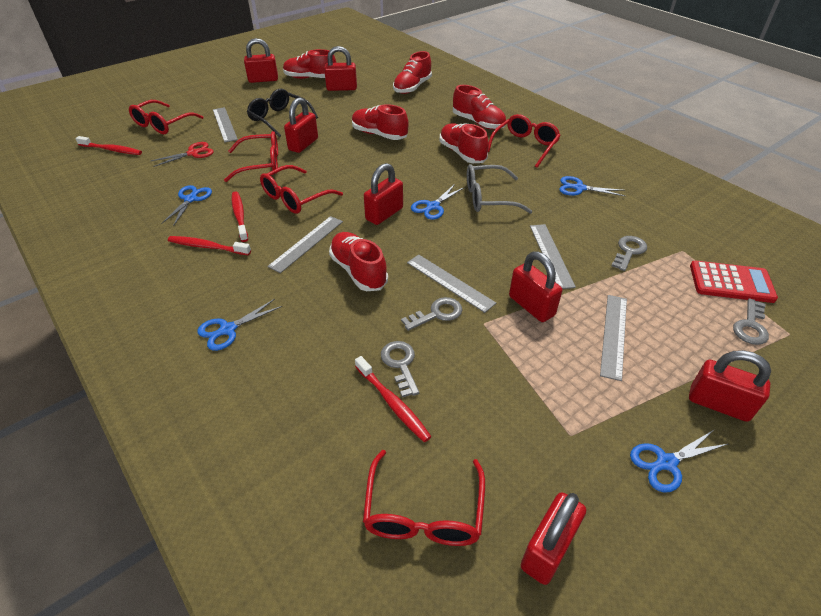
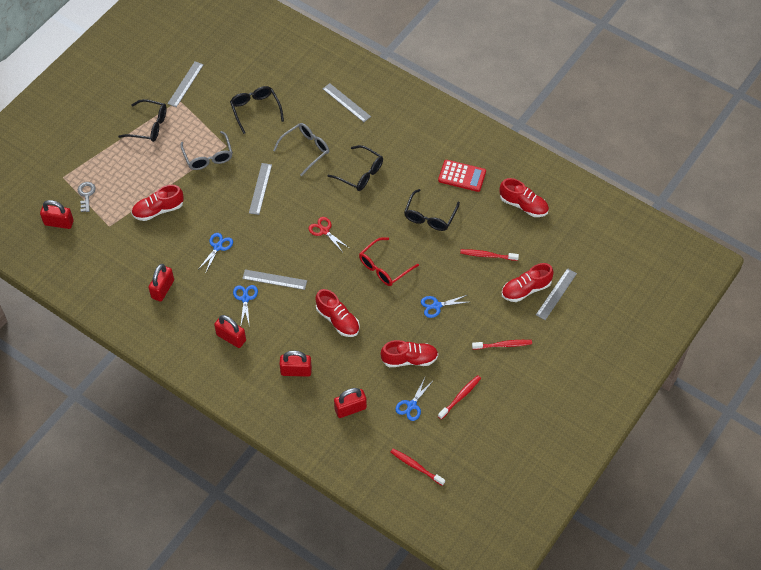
black glasses: 1 -> 4
blue scissors: 5 -> 4
grey glasses: 1 -> 2
grey key: 4 -> 1
red glasses: 5 -> 1
red padlock: 7 -> 5
red shoe: 6 -> 5

